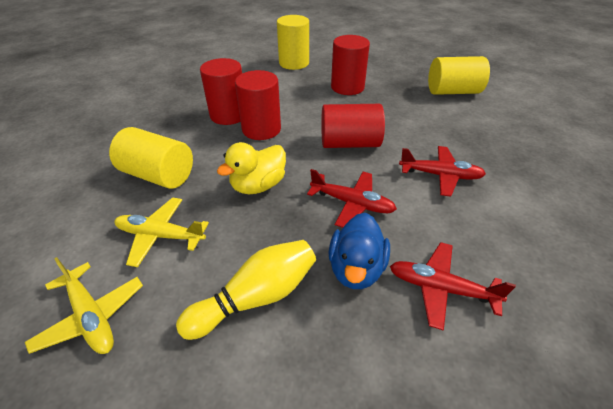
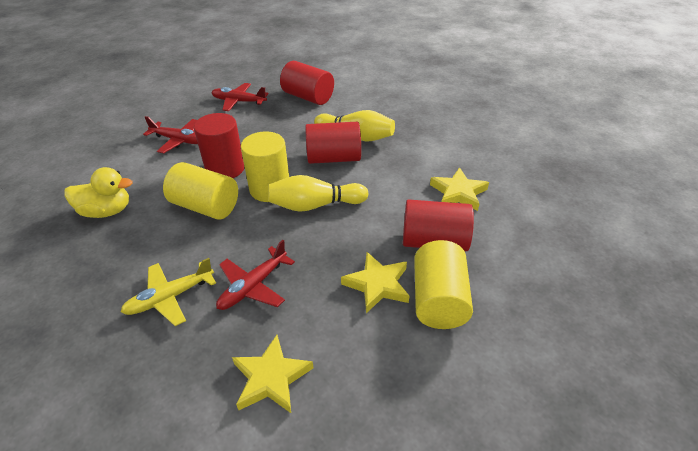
blue duck: 1 -> 0
yellow bowling pin: 1 -> 2
yellow plane: 2 -> 1
yellow star: 0 -> 3

